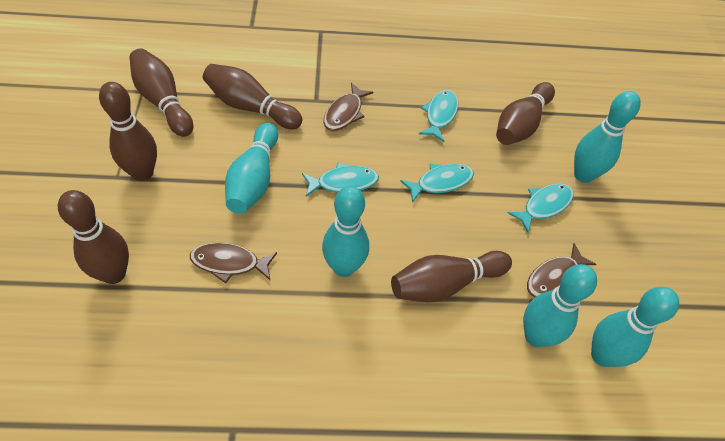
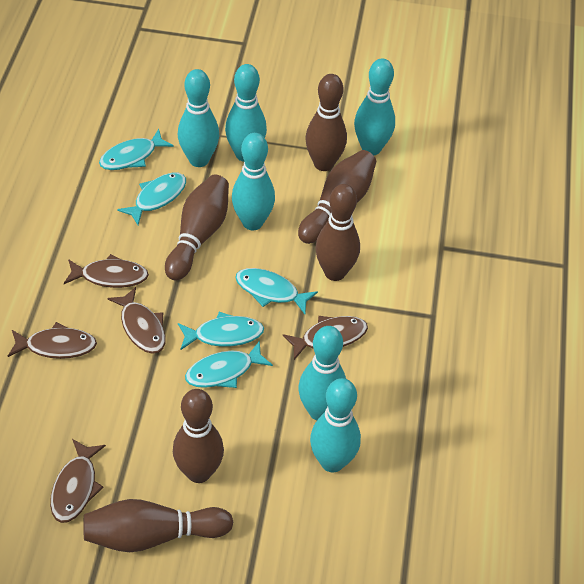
brown fish: 3 -> 5
turquoise bowling pin: 5 -> 6
turquoise fish: 4 -> 5

